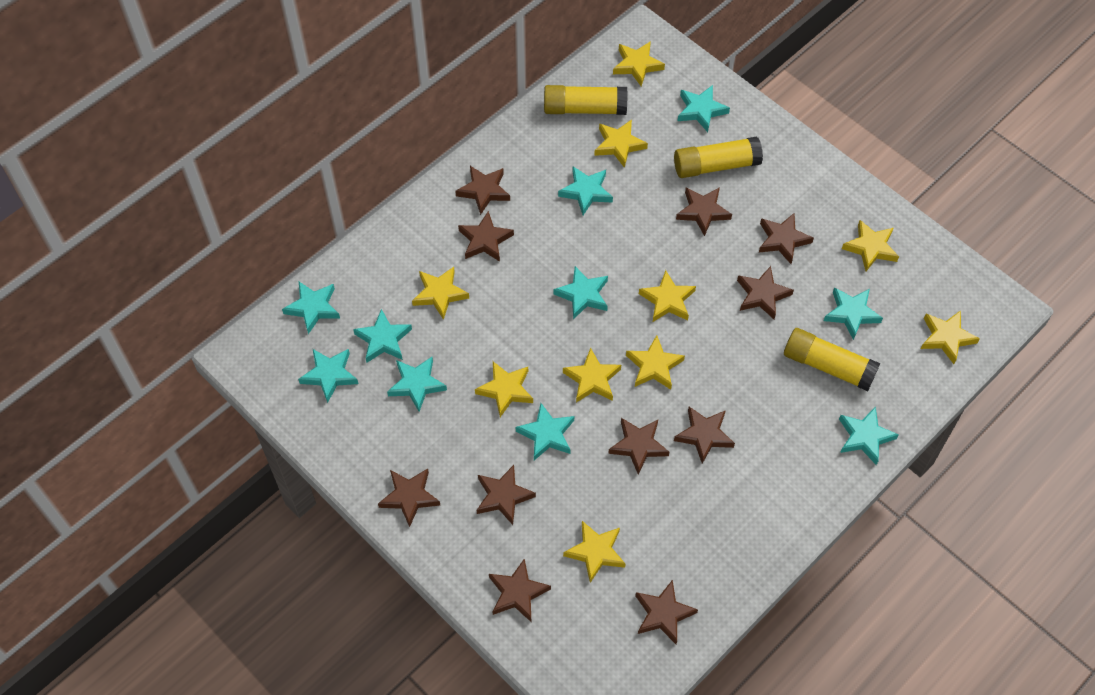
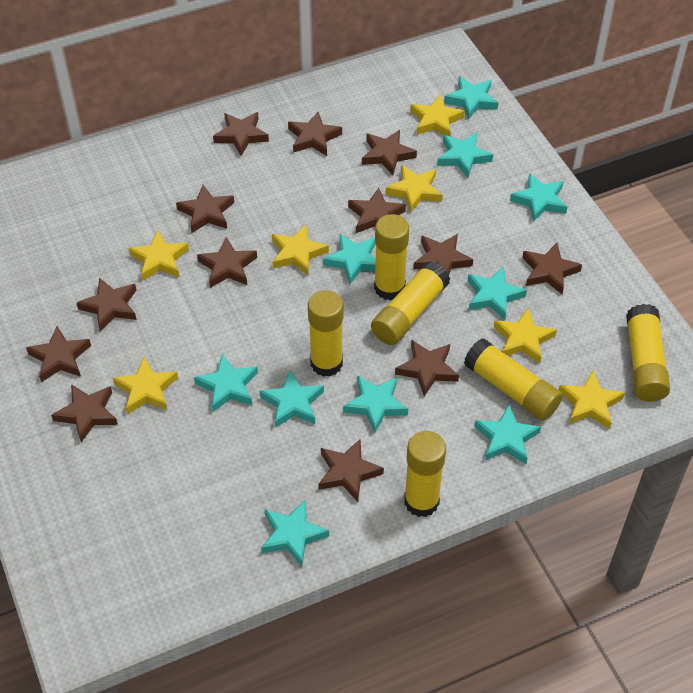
brown star: 11 -> 13
yellow glue stick: 3 -> 6
yellow star: 10 -> 7

